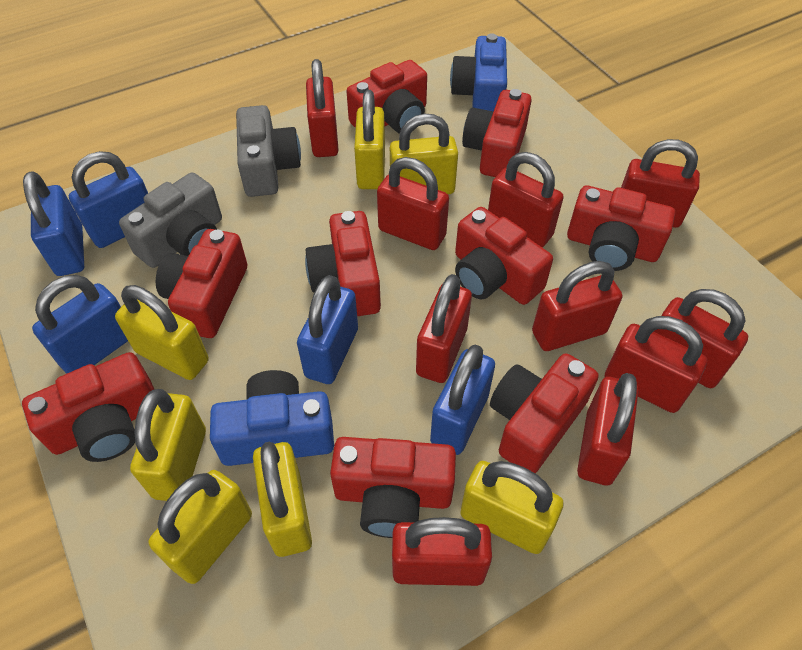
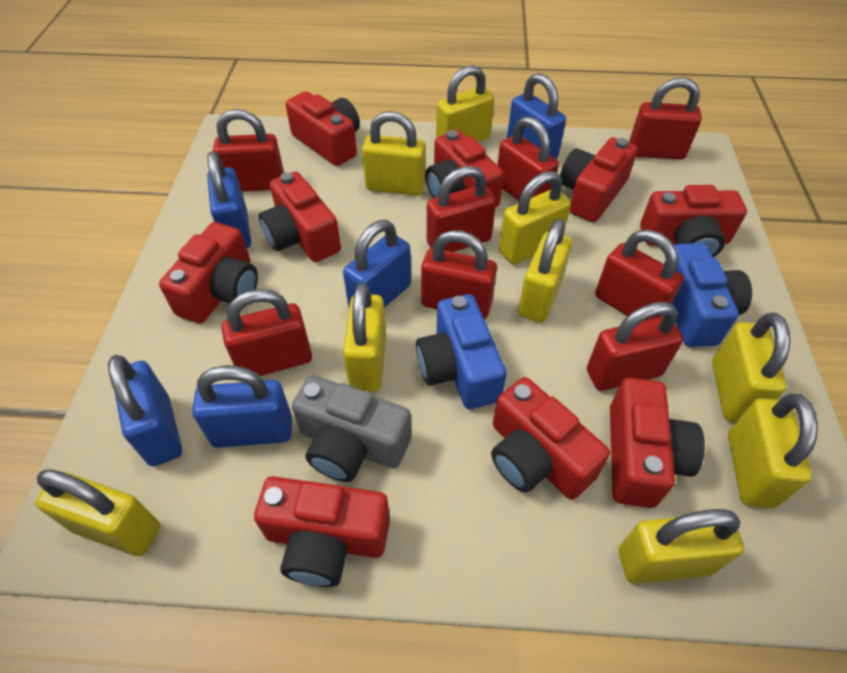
grey camera: 2 -> 1
red padlock: 10 -> 8
yellow padlock: 7 -> 9

